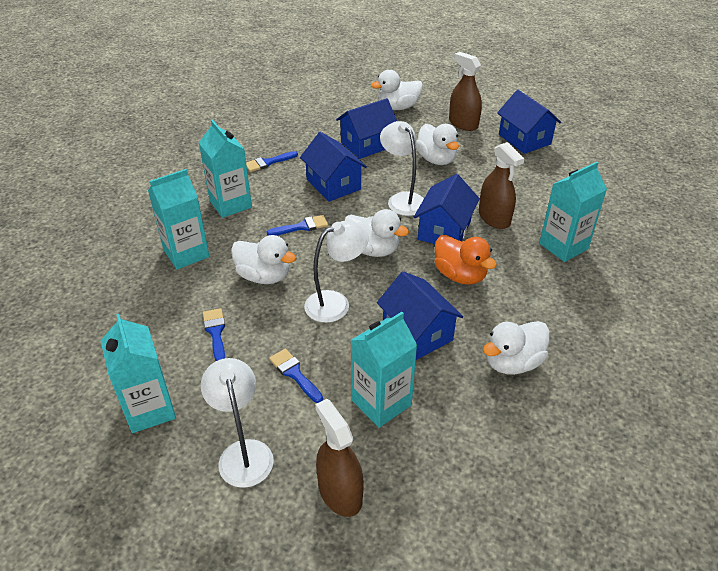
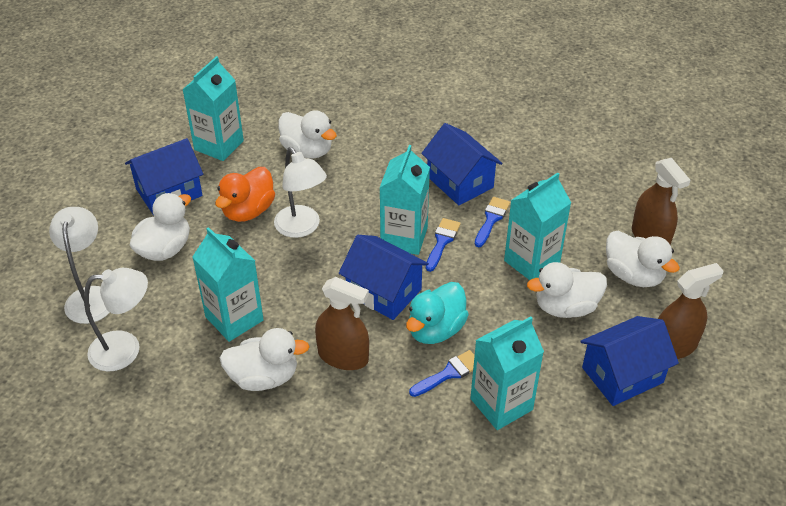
blue brush: 4 -> 3
blue house: 5 -> 4
turquoise duck: 0 -> 1

